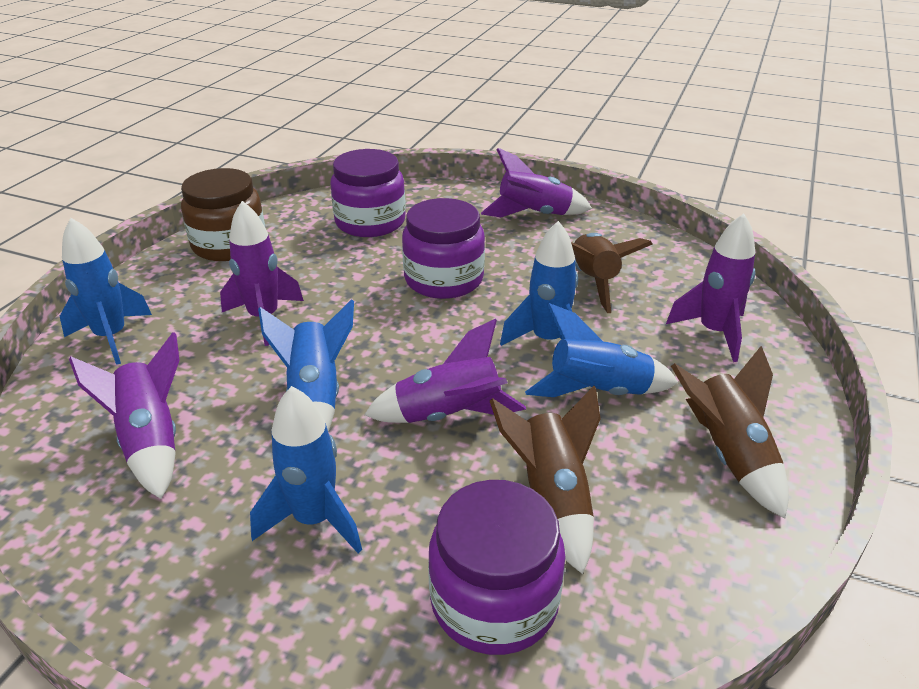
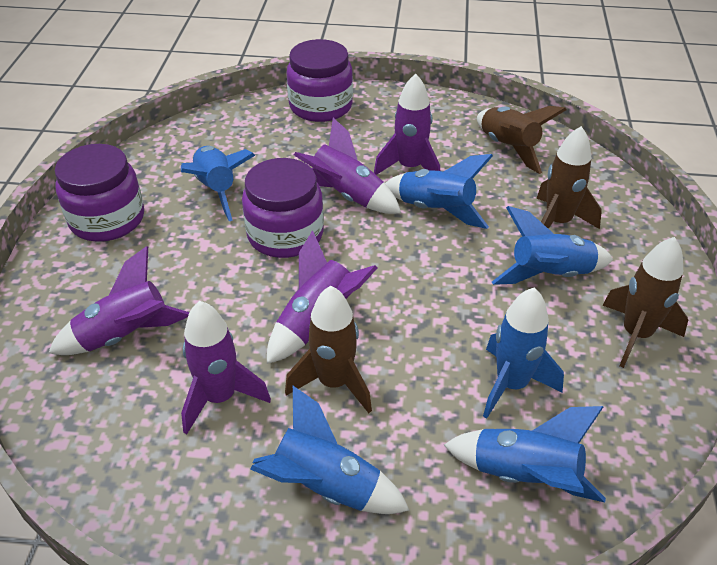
blue rocket: 5 -> 6
brown jar: 1 -> 0
brown rocket: 3 -> 4

